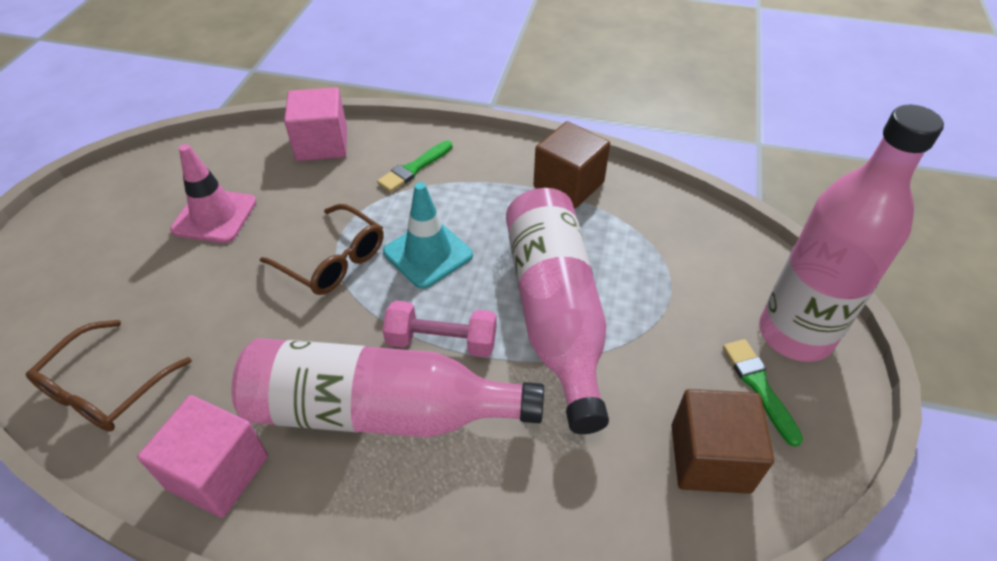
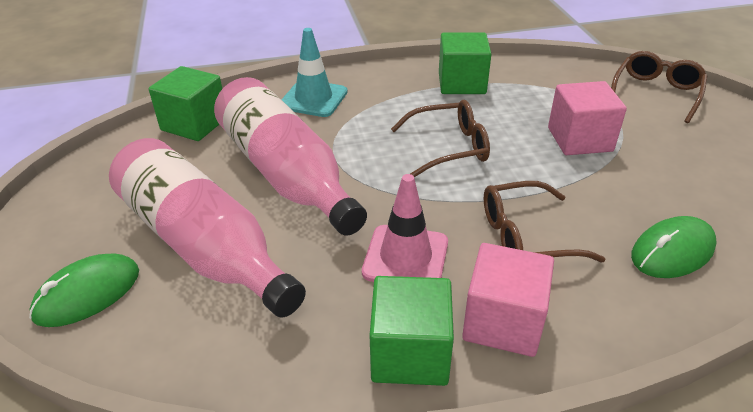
brown cube: 2 -> 0
brown glasses: 2 -> 3
green brush: 2 -> 0
green cube: 0 -> 3
green mouse: 0 -> 2
pink bottle: 3 -> 2
pink dumbbell: 1 -> 0

